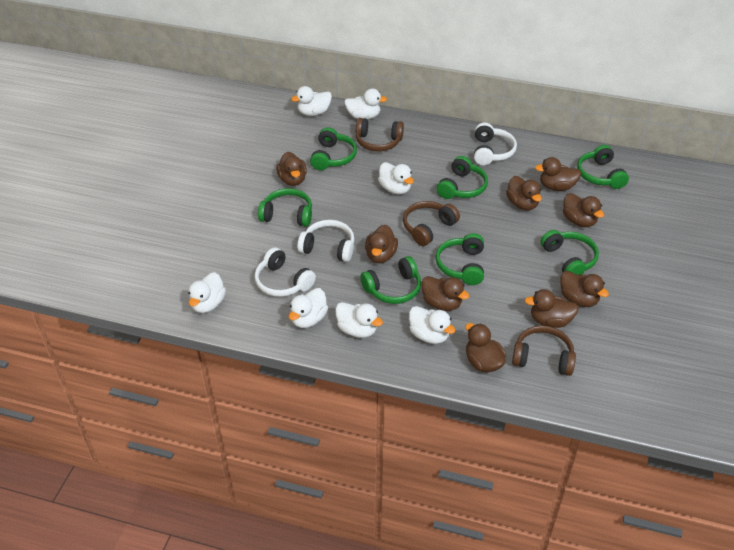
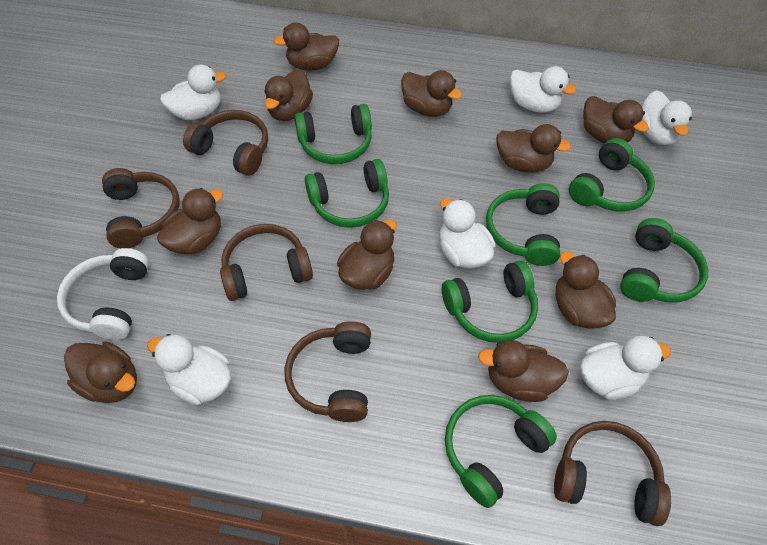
brown duck: 9 -> 10
brown headphones: 3 -> 5
white duck: 7 -> 6
white headphones: 3 -> 1

